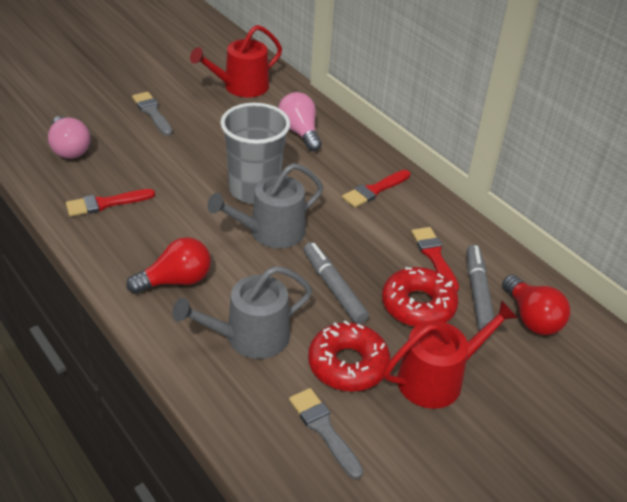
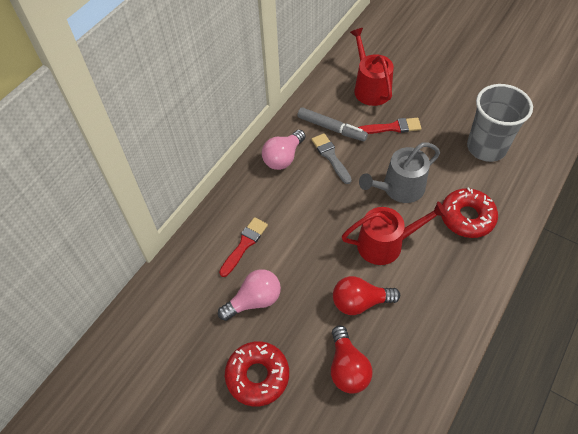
grey brush: 2 -> 1
grey marker: 2 -> 1
grey watering can: 2 -> 1
red brush: 3 -> 2

